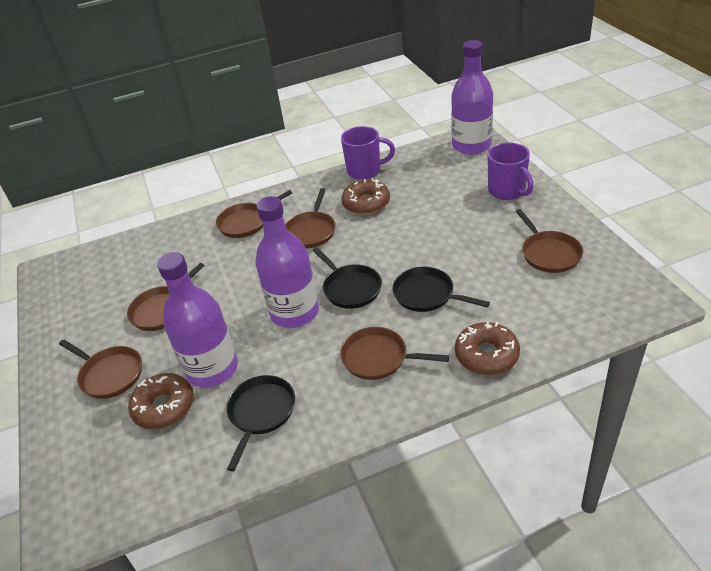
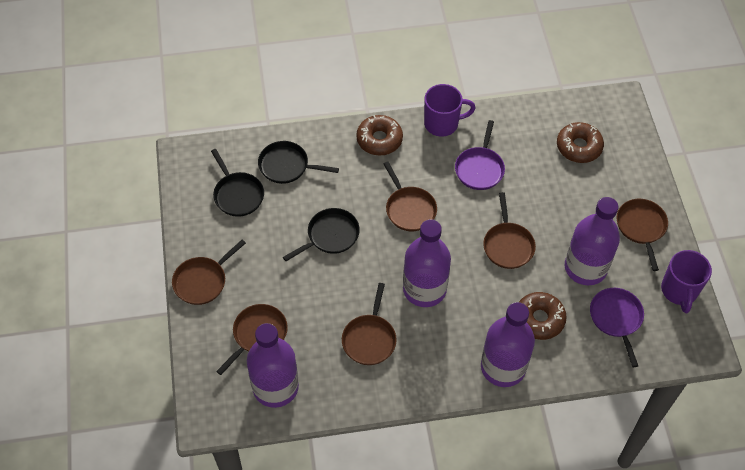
purple bottle: 3 -> 4
purple pan: 0 -> 2

